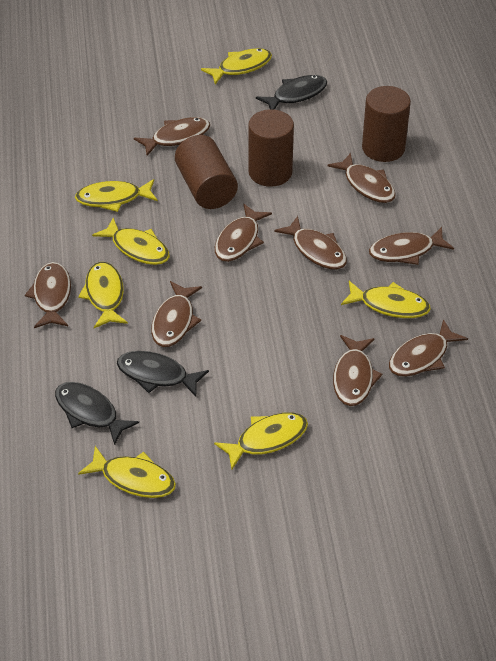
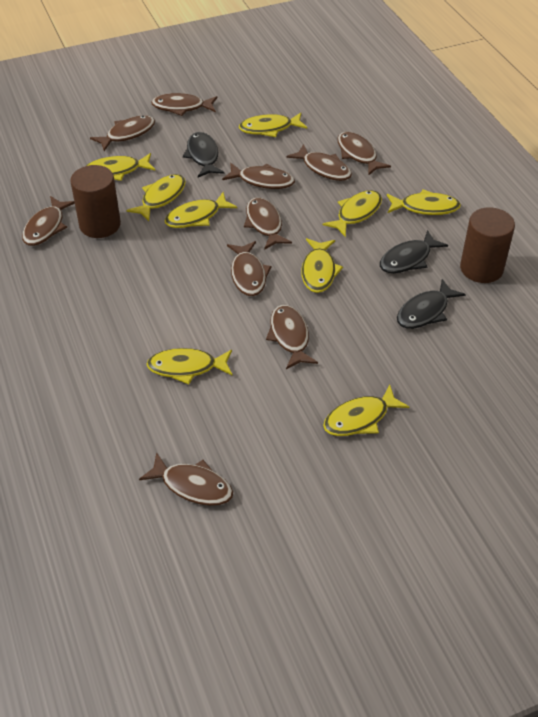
brown cylinder: 3 -> 2
brown fish: 9 -> 10
yellow fish: 7 -> 9

